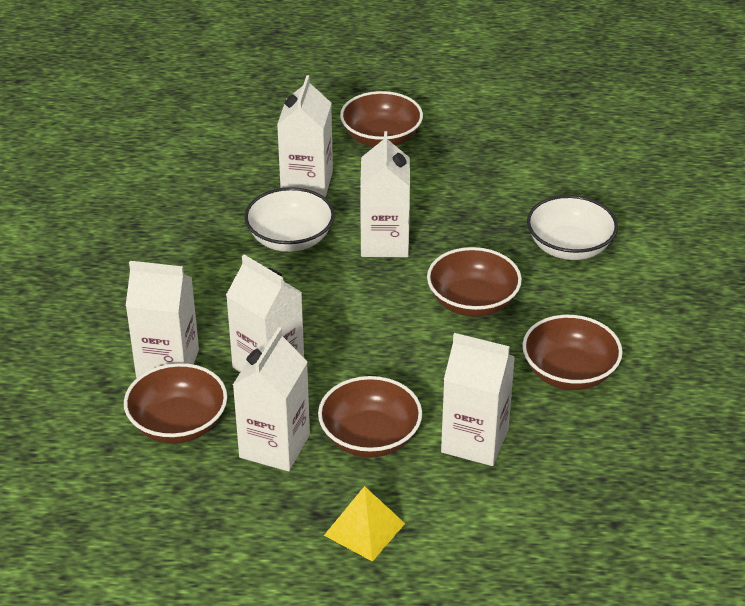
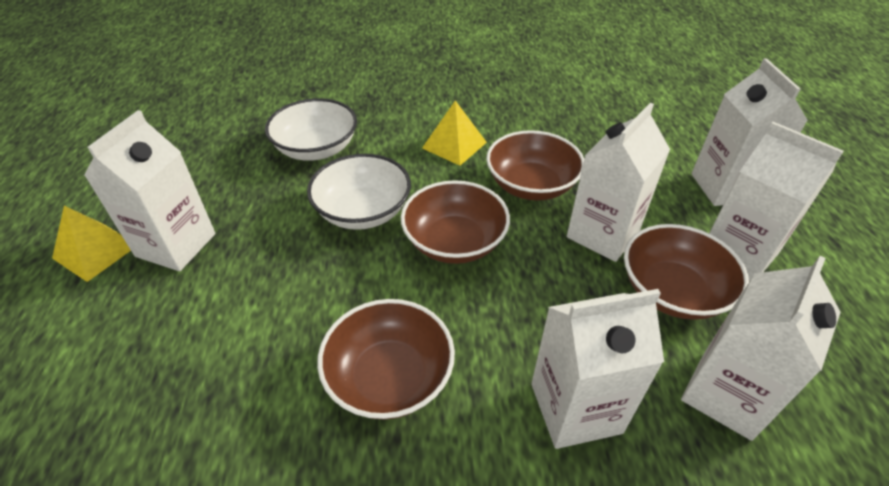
brown bowl: 5 -> 4
yellow pyramid: 1 -> 2

